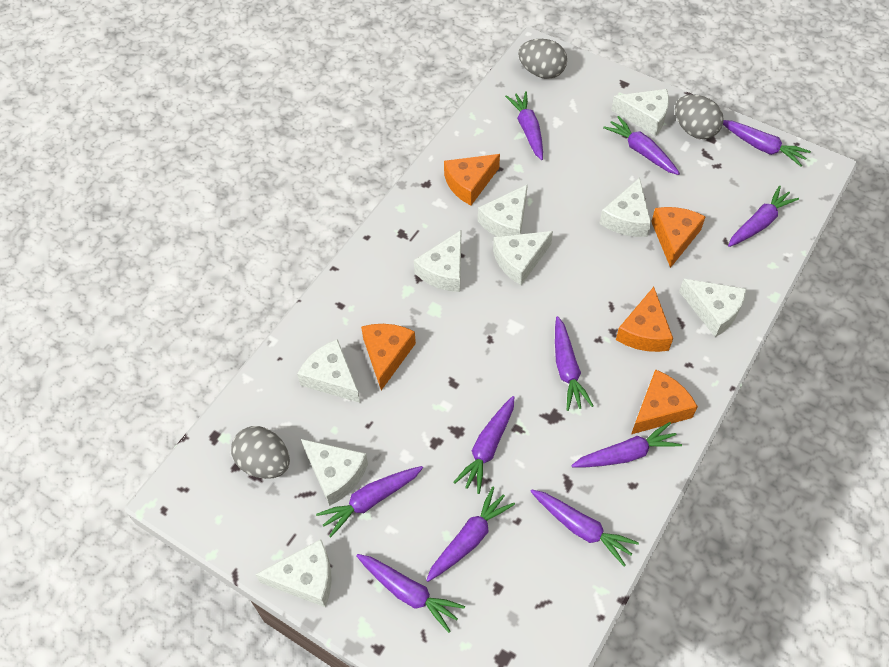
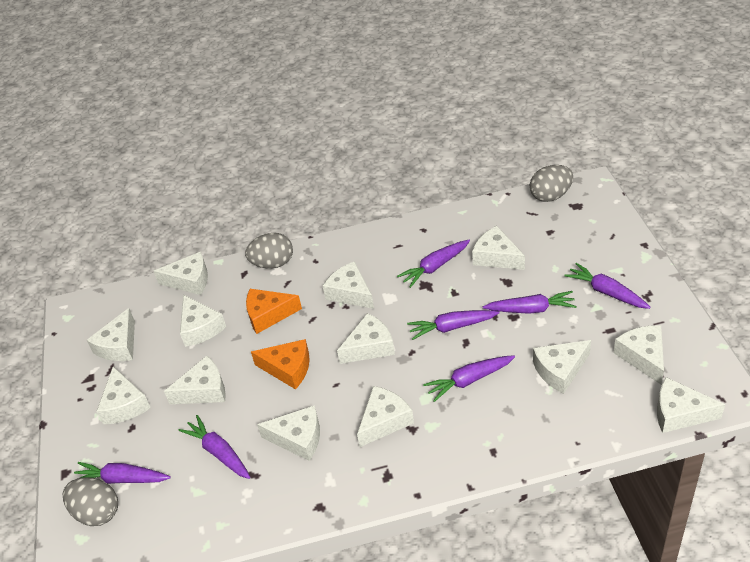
orange cheese: 5 -> 2
purple carrot: 11 -> 7
white cheese: 9 -> 13

